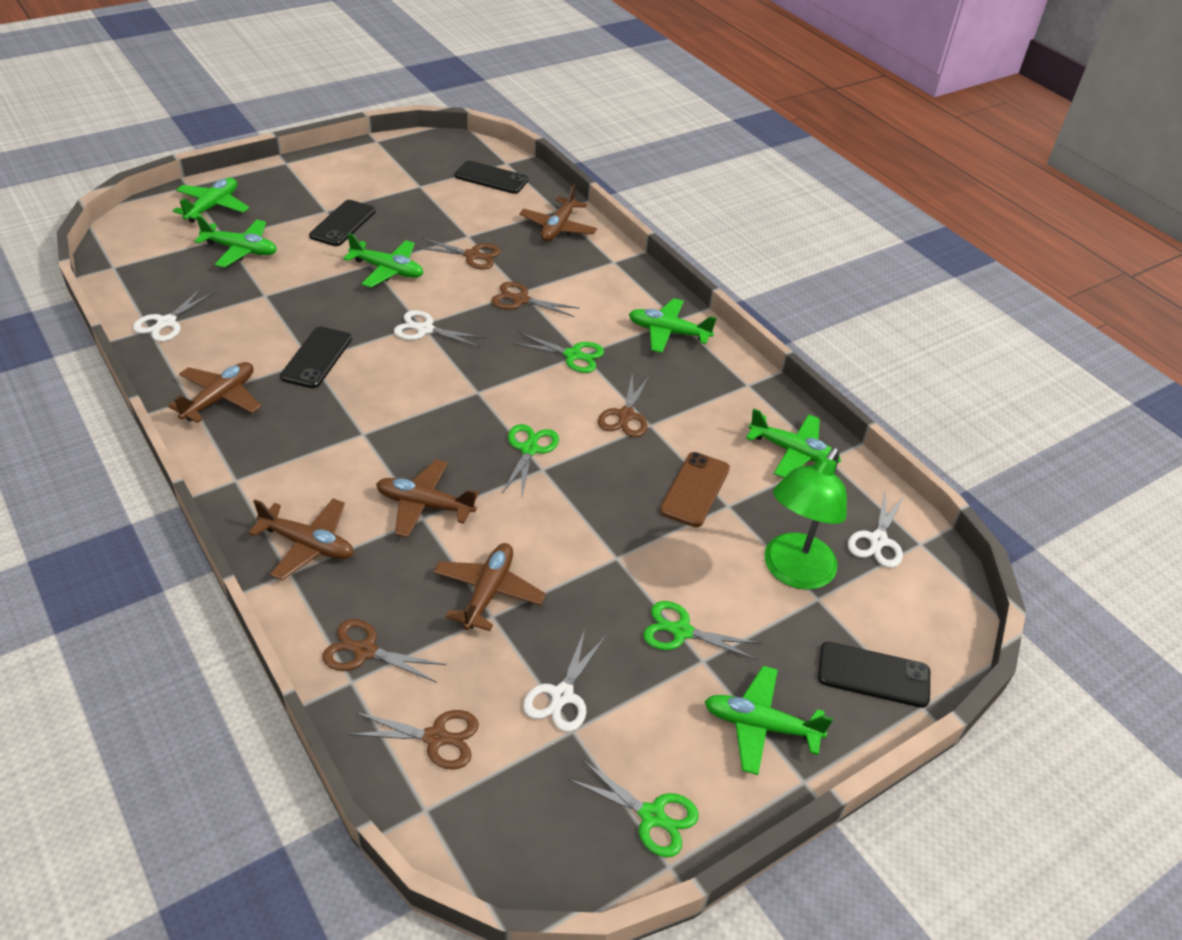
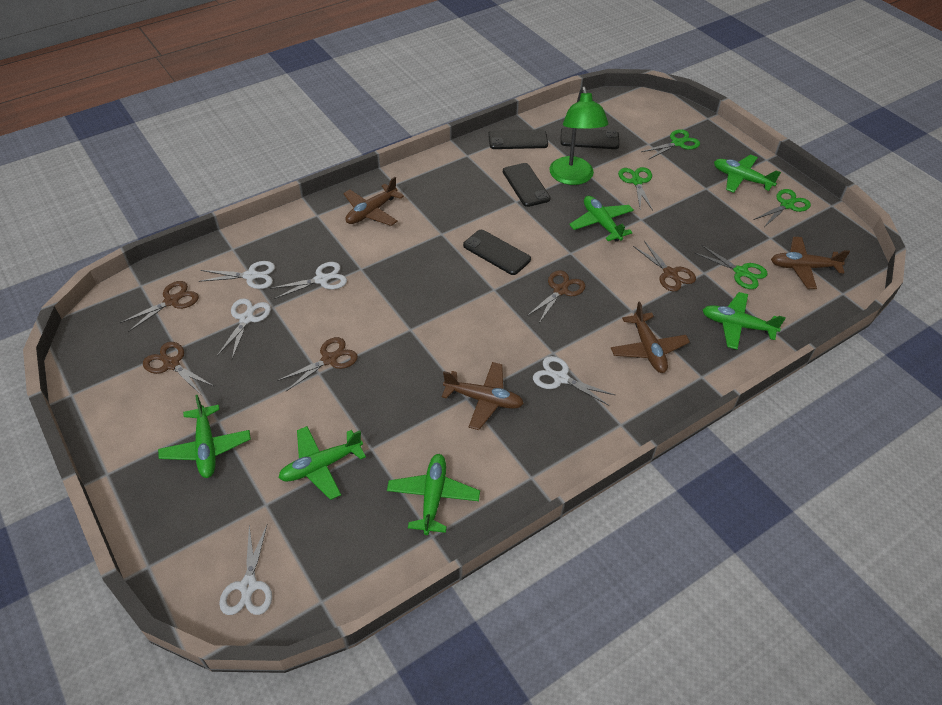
brown phone: 1 -> 0
brown plane: 5 -> 4
white scissors: 4 -> 5

